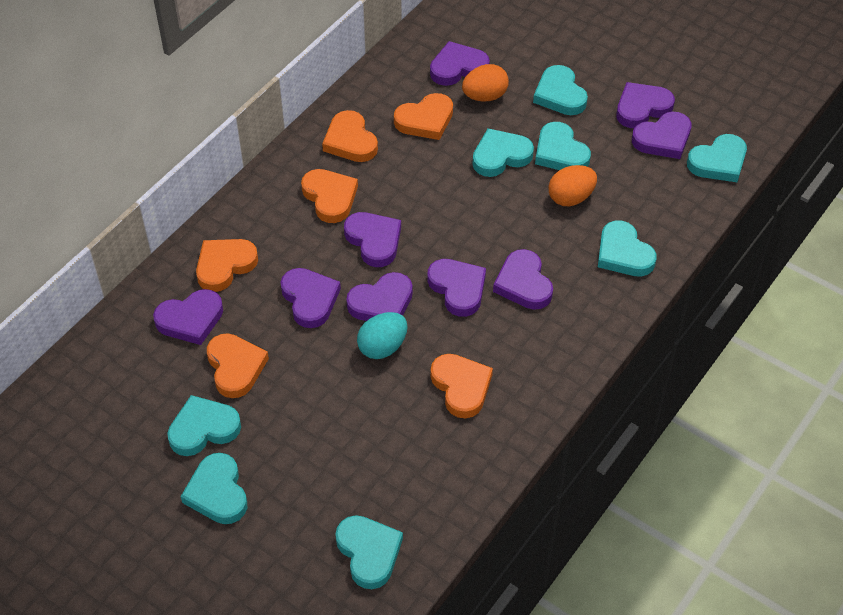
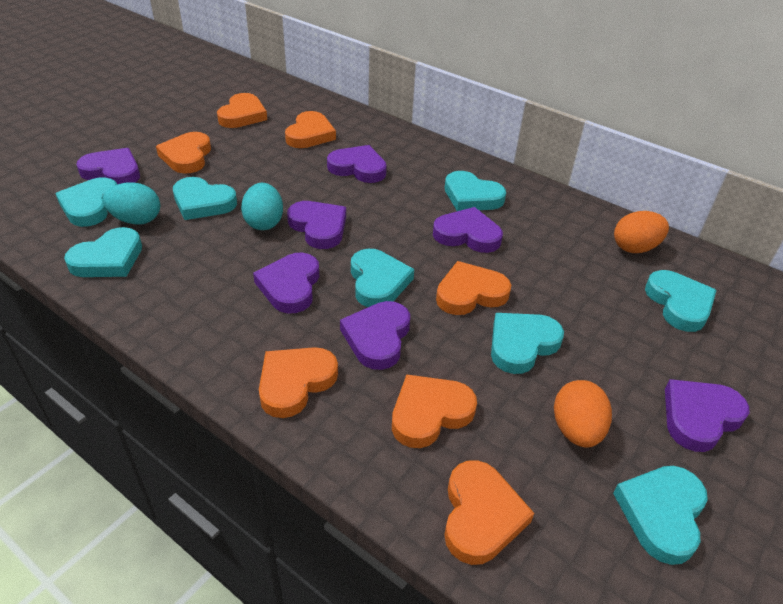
orange heart: 6 -> 7
purple heart: 9 -> 7
turquoise egg: 1 -> 2

